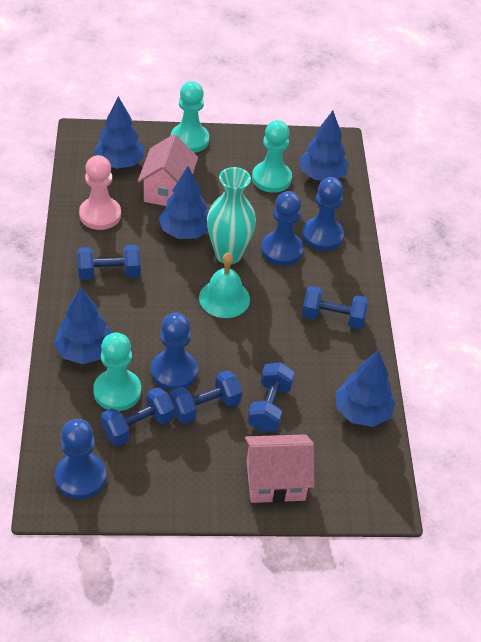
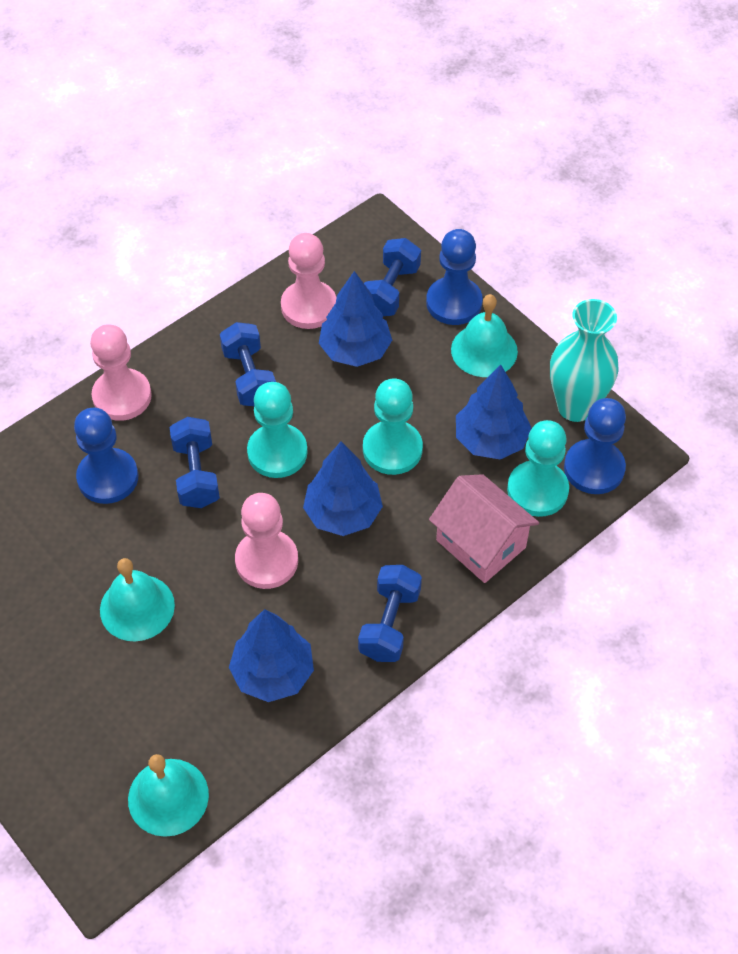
blue dumbbell: 5 -> 4
blue pawn: 4 -> 3
blue tree: 5 -> 4
pink house: 2 -> 1
pink pawn: 1 -> 3
turquoise bell: 1 -> 3

